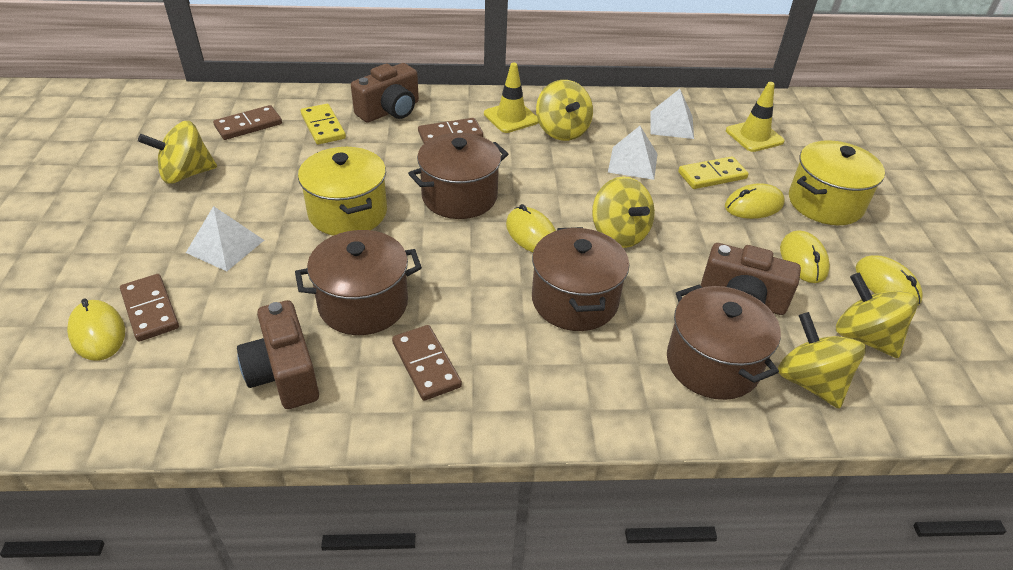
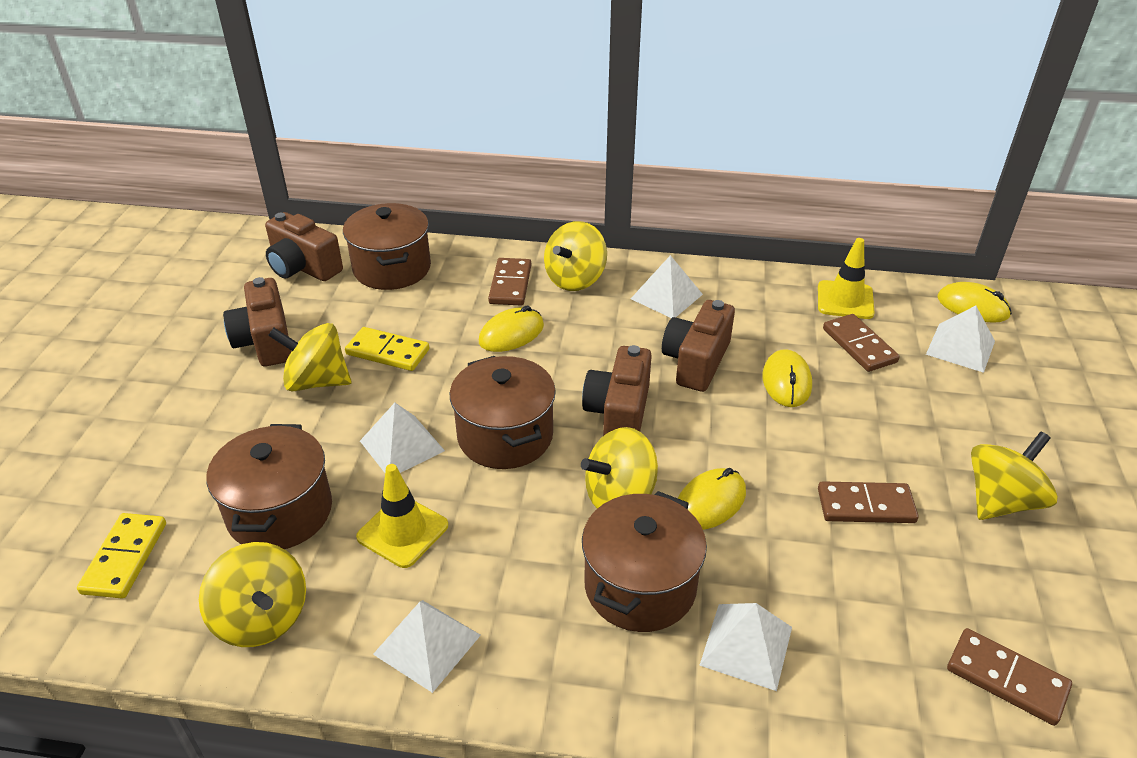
brown camera: 3 -> 4
white pyramid: 3 -> 5
yellow mouse: 5 -> 4
yellow pot: 2 -> 0

